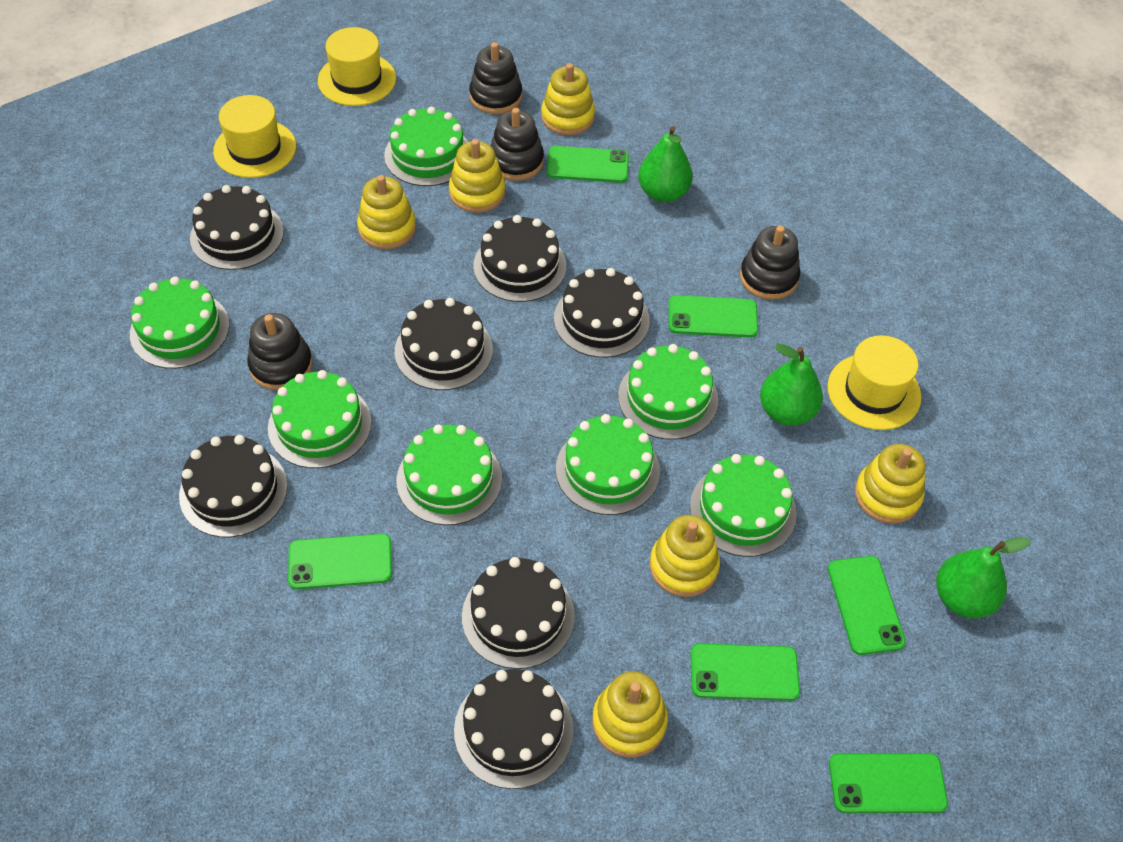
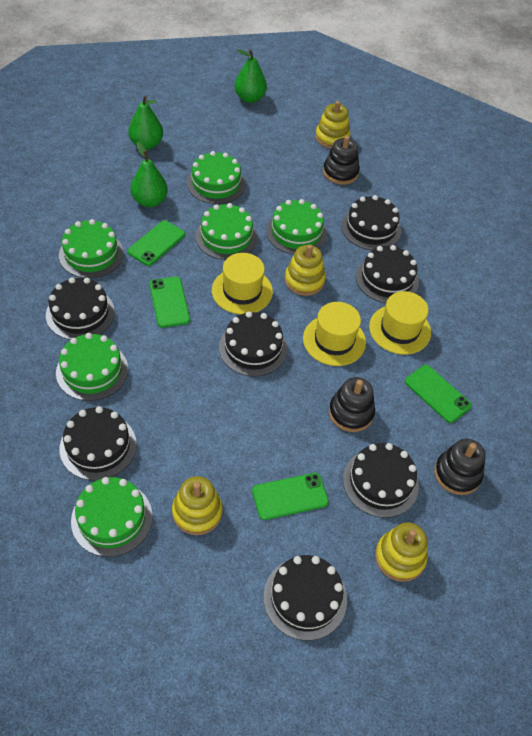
black stacking toy: 4 -> 3
green cake: 7 -> 6
green phone: 6 -> 4
yellow stacking toy: 6 -> 4

